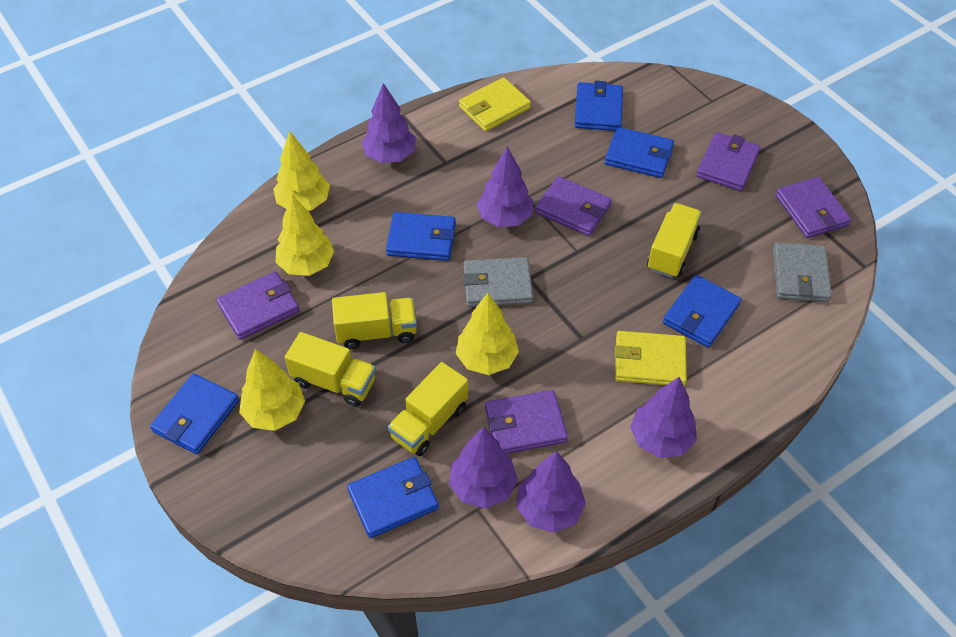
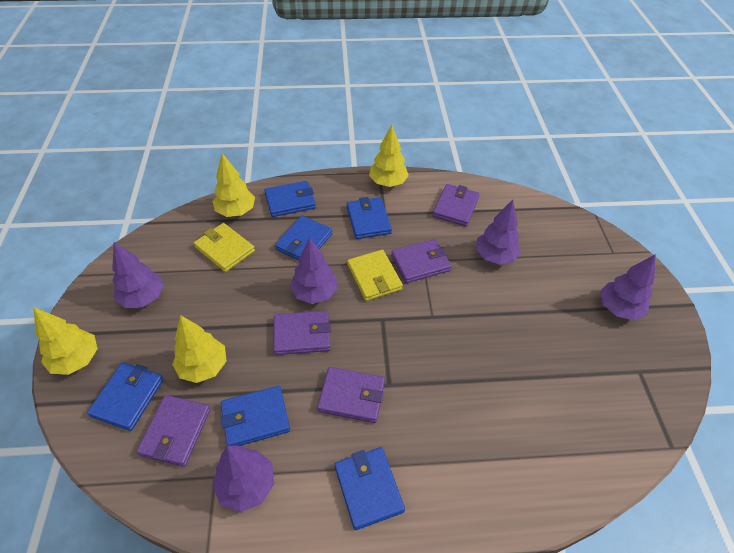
grey wallet: 2 -> 0
yellow truck: 4 -> 0

